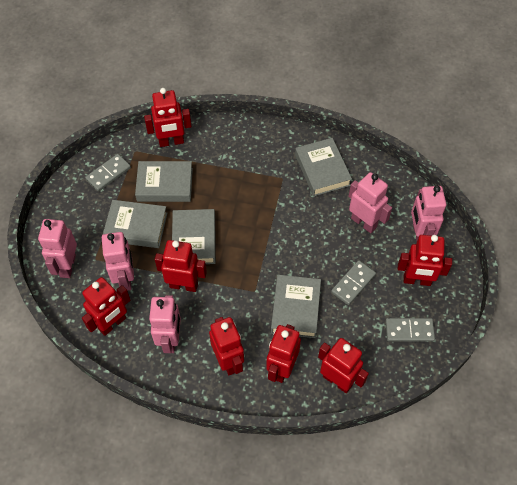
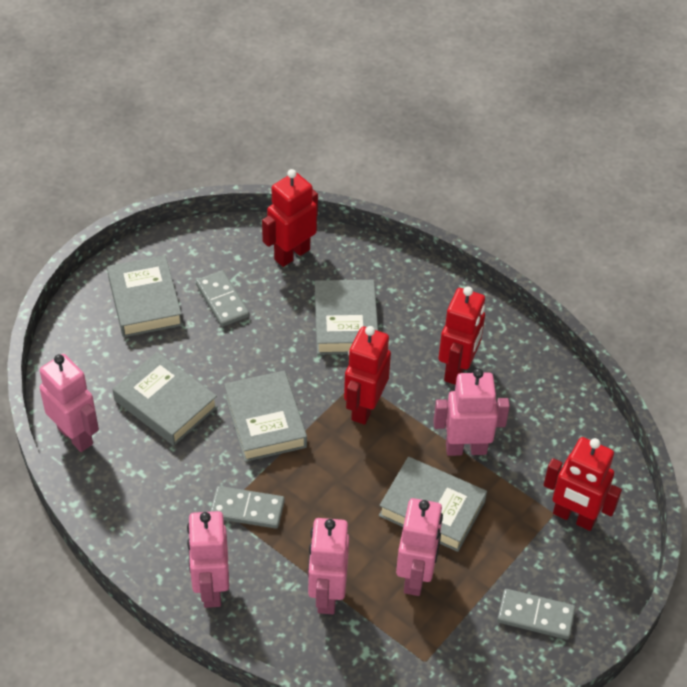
red robot: 7 -> 4

